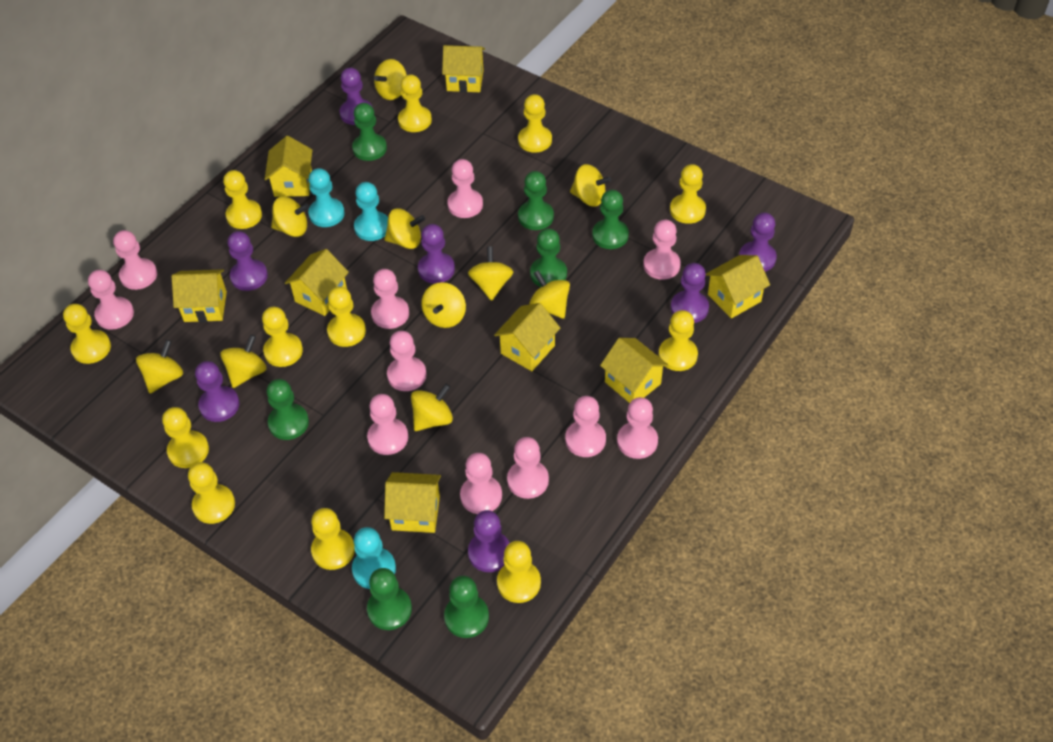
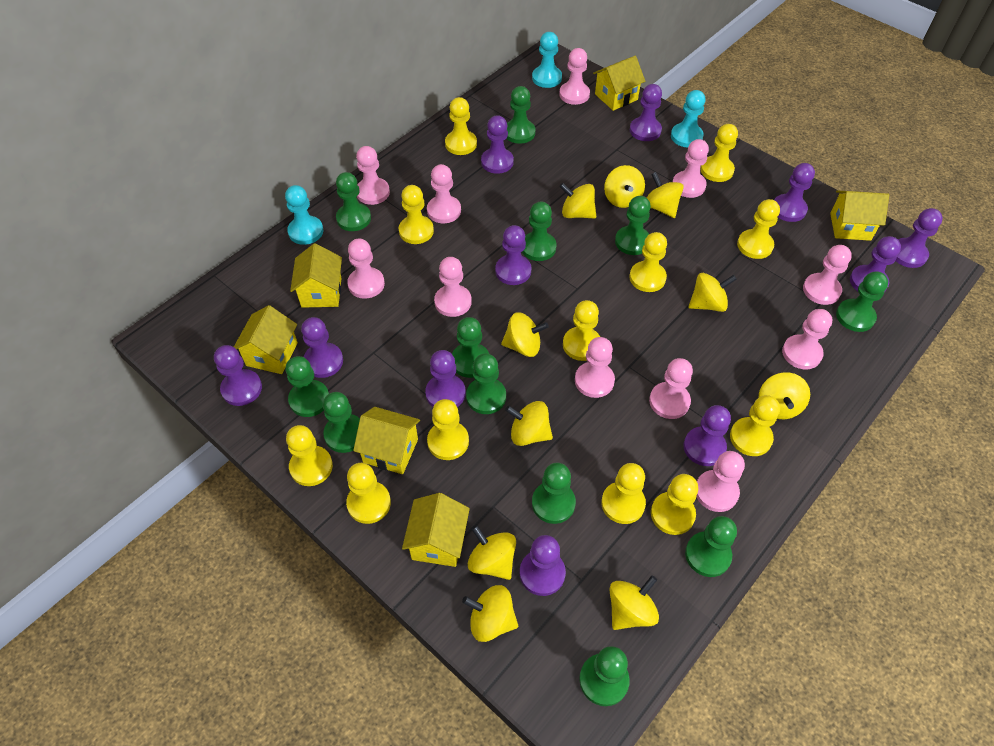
green pawn: 7 -> 12
purple pawn: 7 -> 11
yellow house: 8 -> 6

